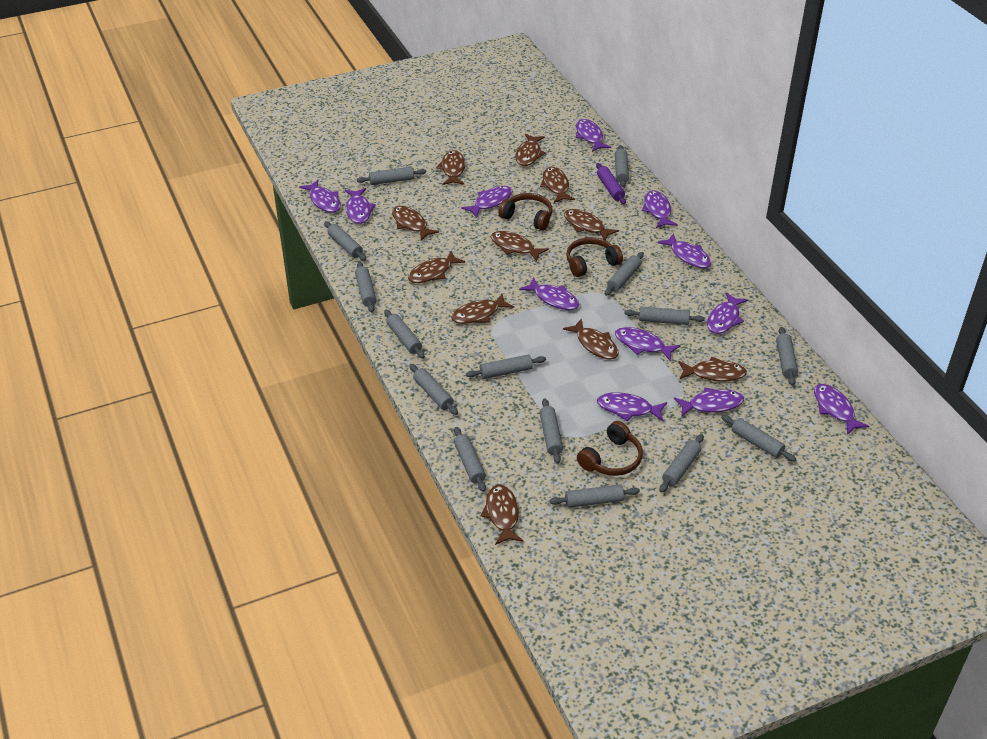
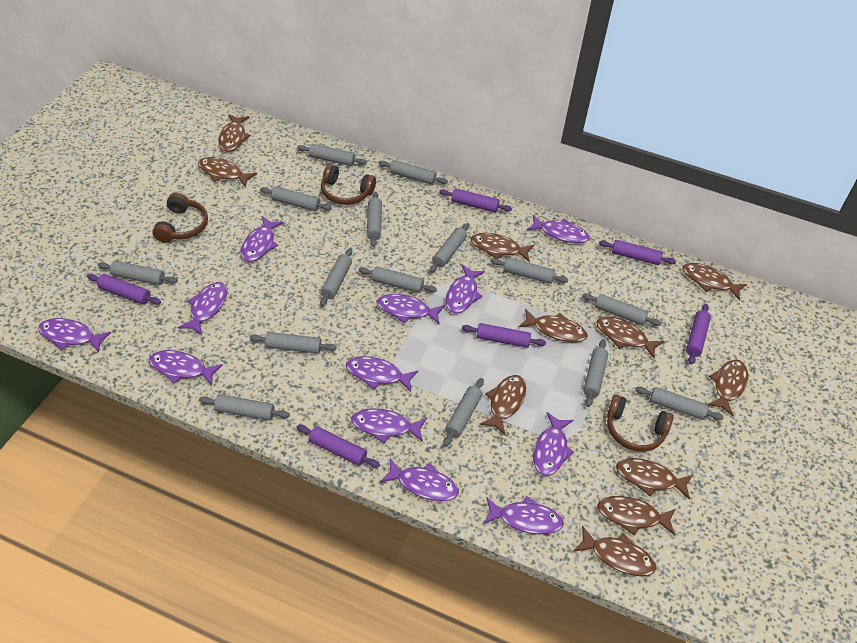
purple rolling pin: 1 -> 6

